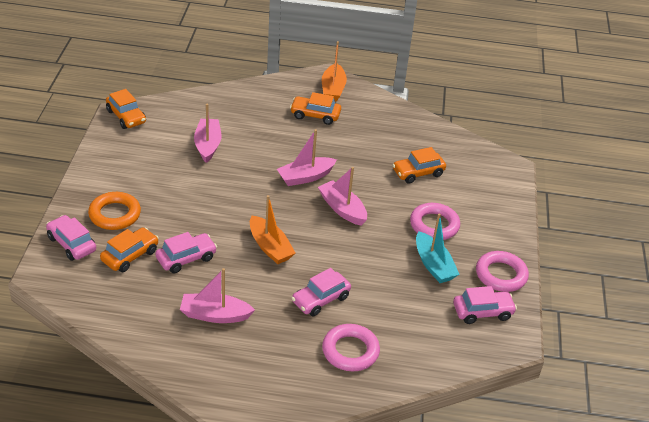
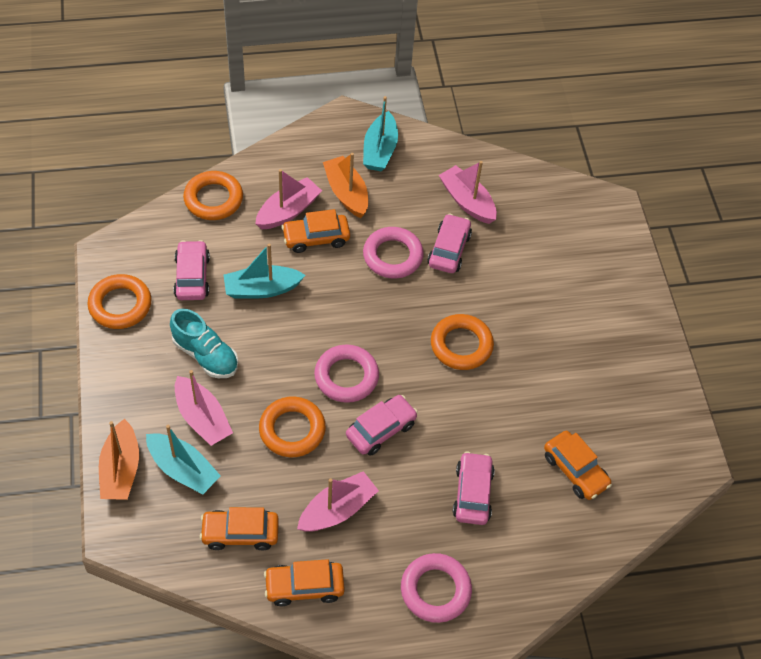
orange ring: 1 -> 4
turquoise boat: 1 -> 3
turquoise shoe: 0 -> 1

